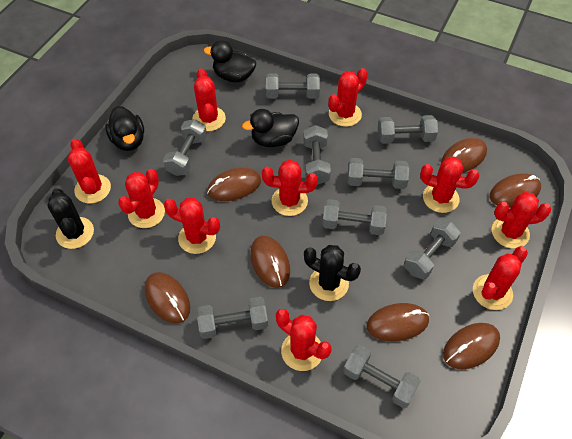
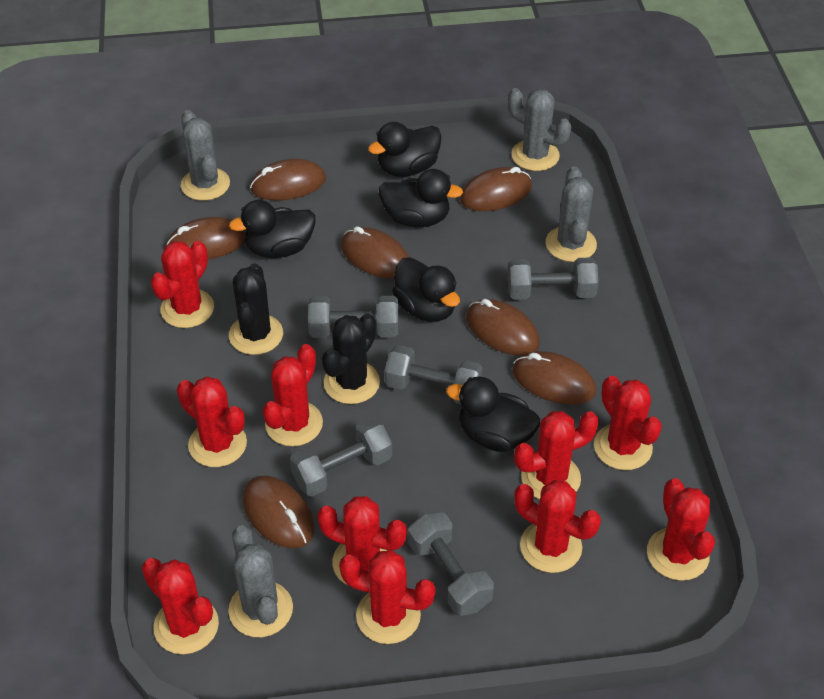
black duck: 3 -> 5
grey cactus: 0 -> 4
grey dumbbell: 9 -> 5

